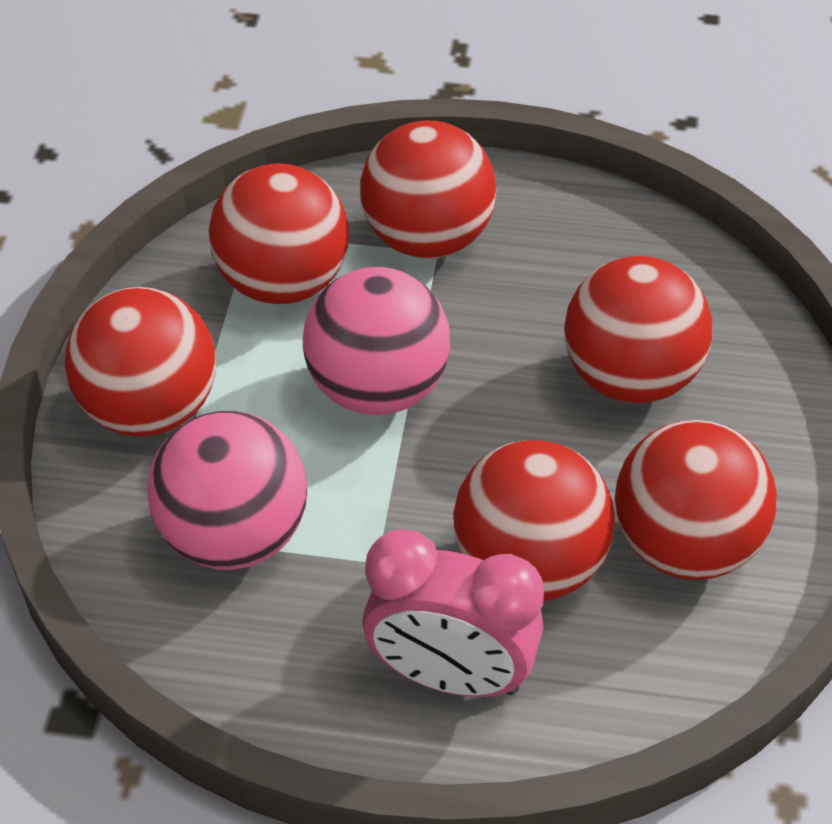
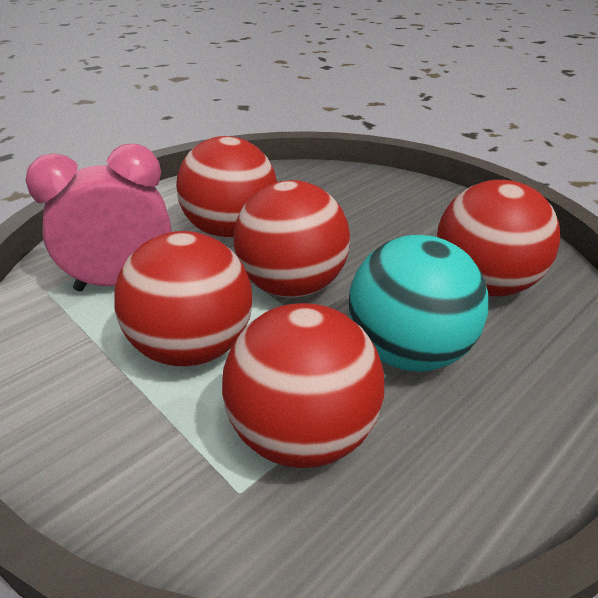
pink ball: 2 -> 0
red ball: 6 -> 5
turquoise ball: 0 -> 1

